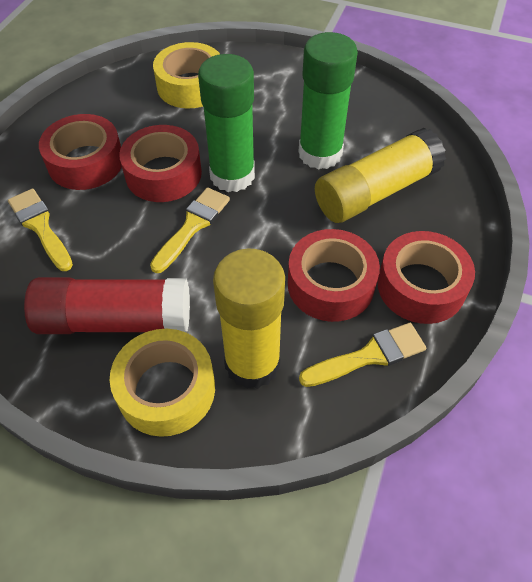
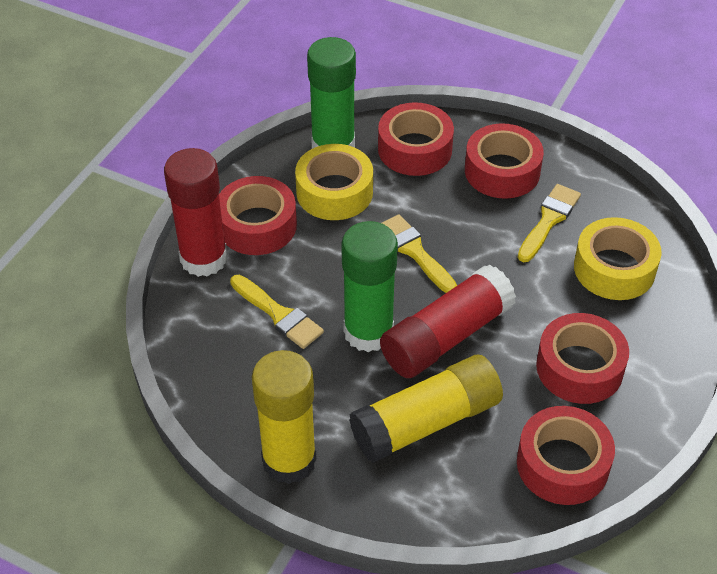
red glue stick: 1 -> 2
red tape: 4 -> 5

